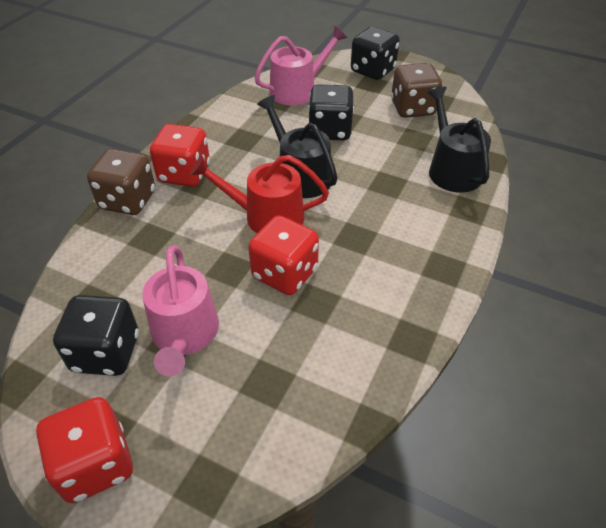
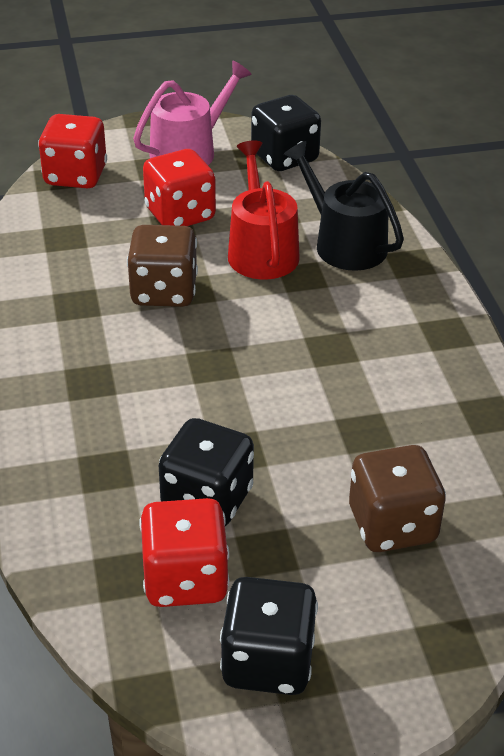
black watering can: 2 -> 1
pink watering can: 2 -> 1

